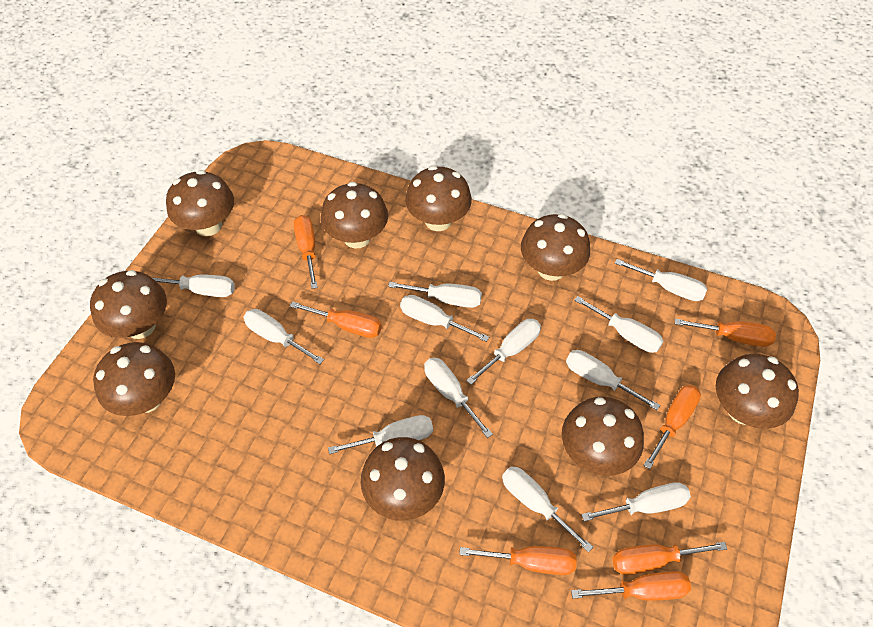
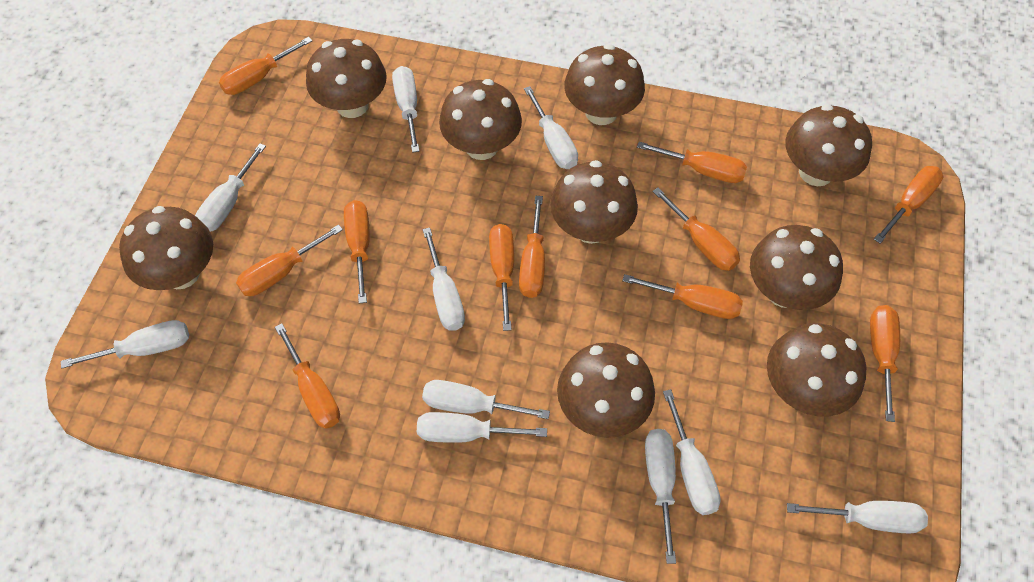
orange screwdriver: 7 -> 11
white screwdriver: 12 -> 10

